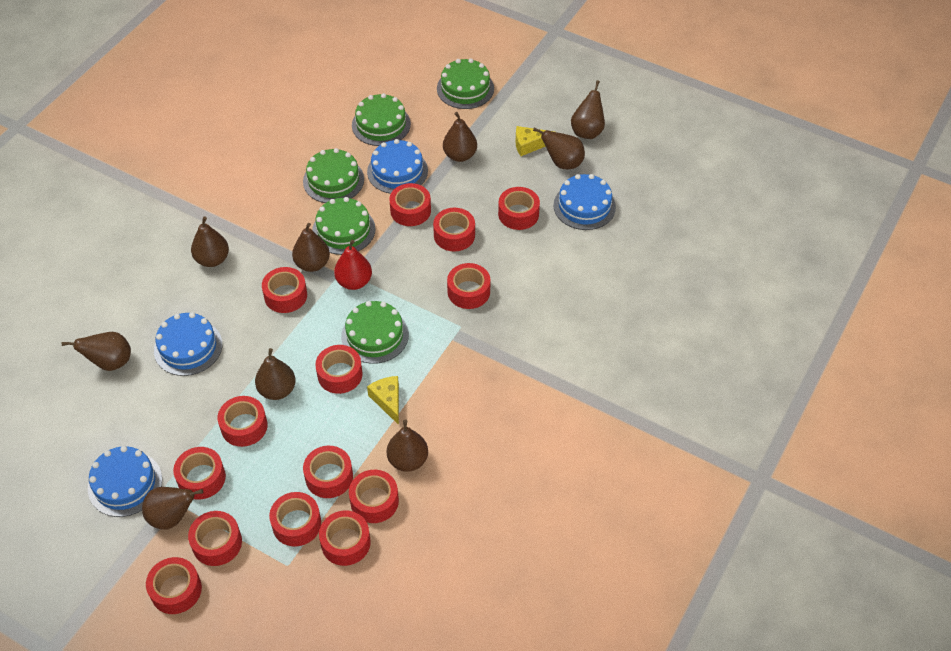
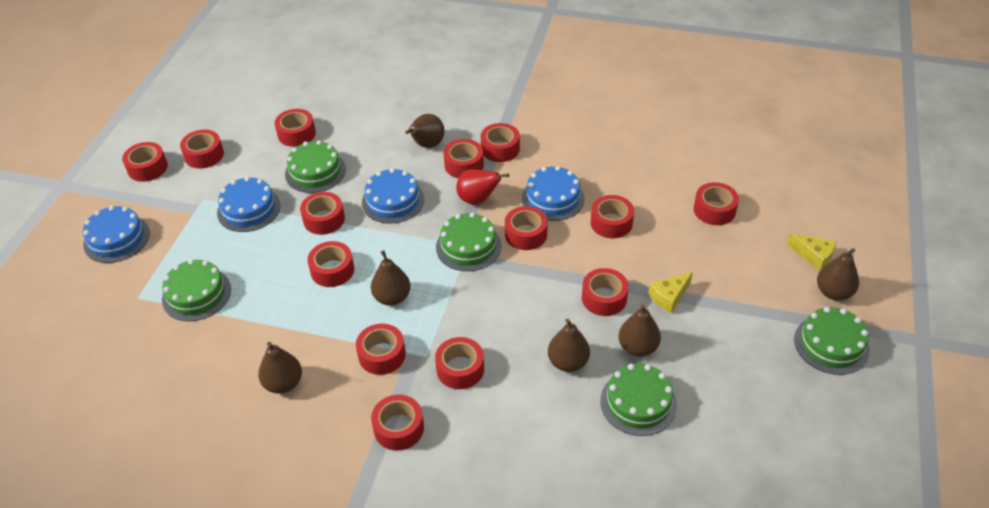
brown pear: 9 -> 6

